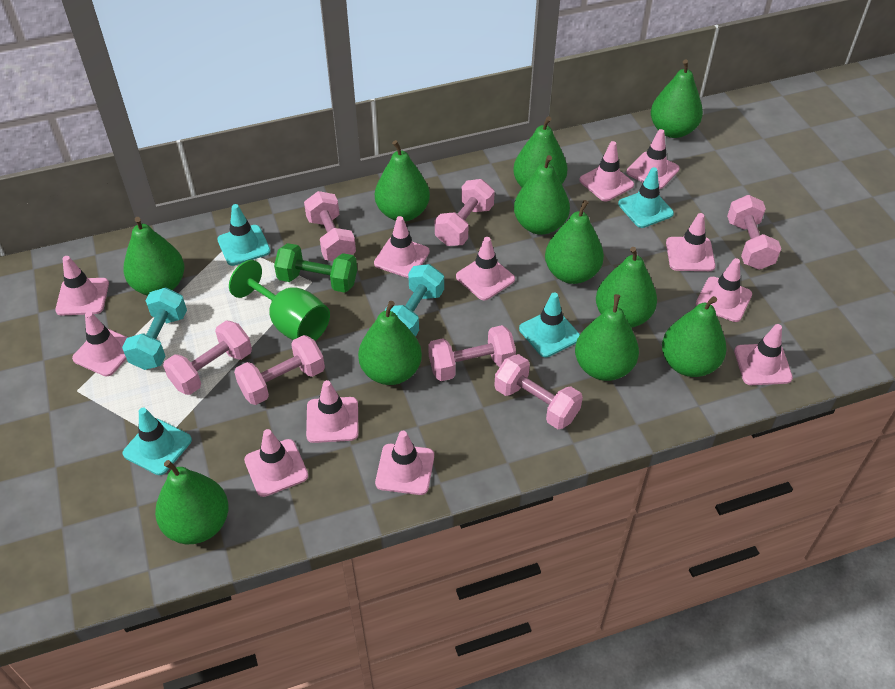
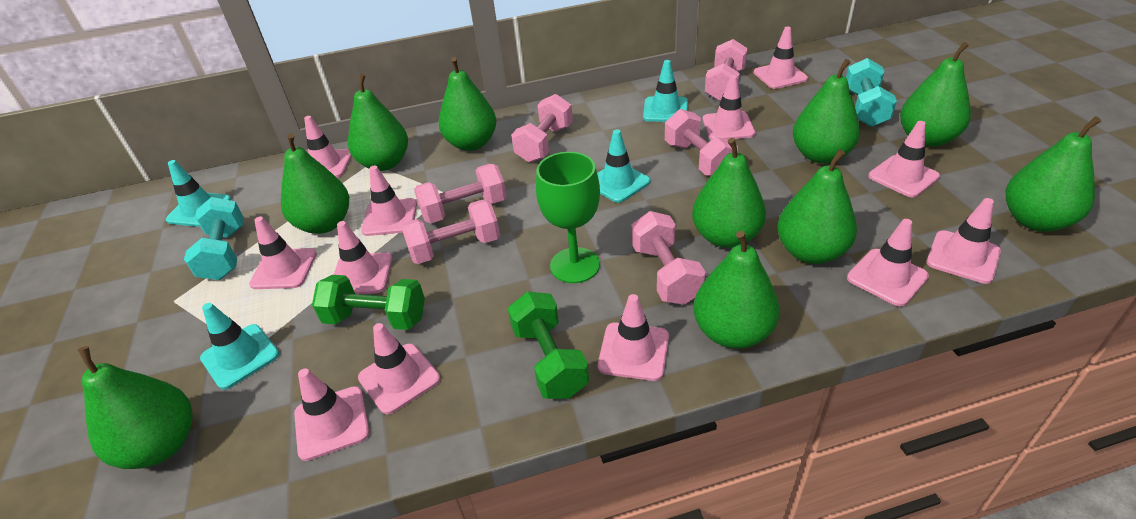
green dumbbell: 1 -> 2
green pear: 11 -> 10
pink dumbbell: 7 -> 6

